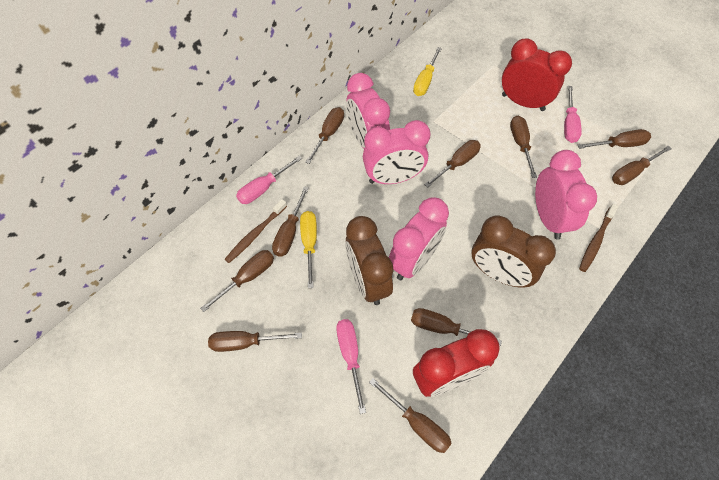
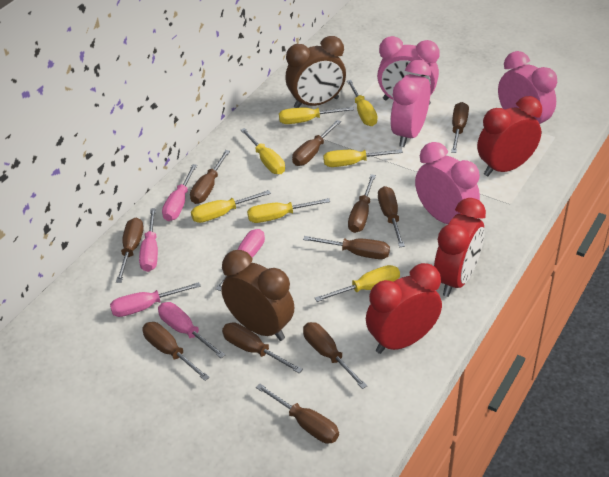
brown screwdriver: 10 -> 11
brown toothbrush: 2 -> 0
pink screwdriver: 3 -> 5
red clock: 2 -> 3
yellow screwdriver: 2 -> 7

